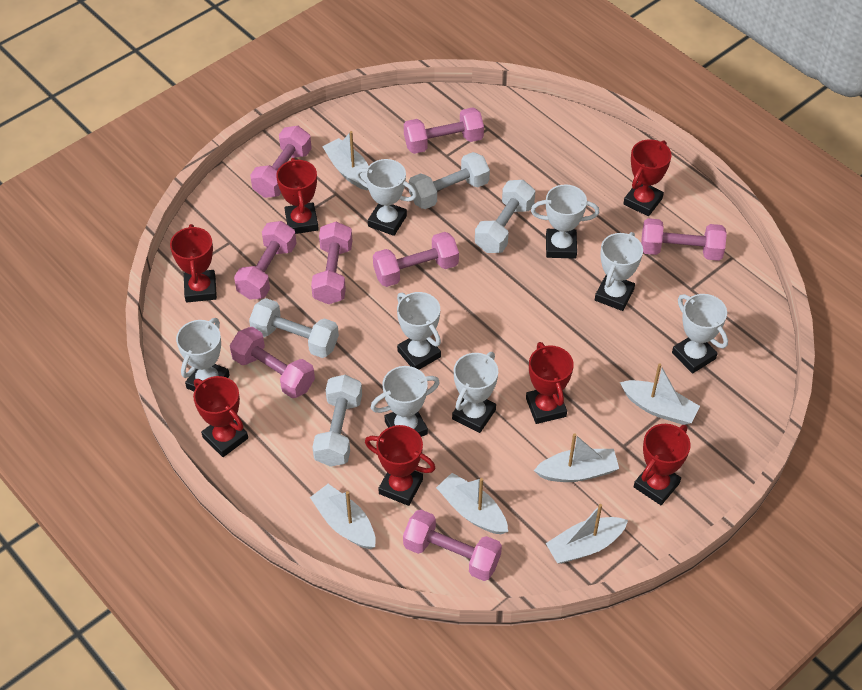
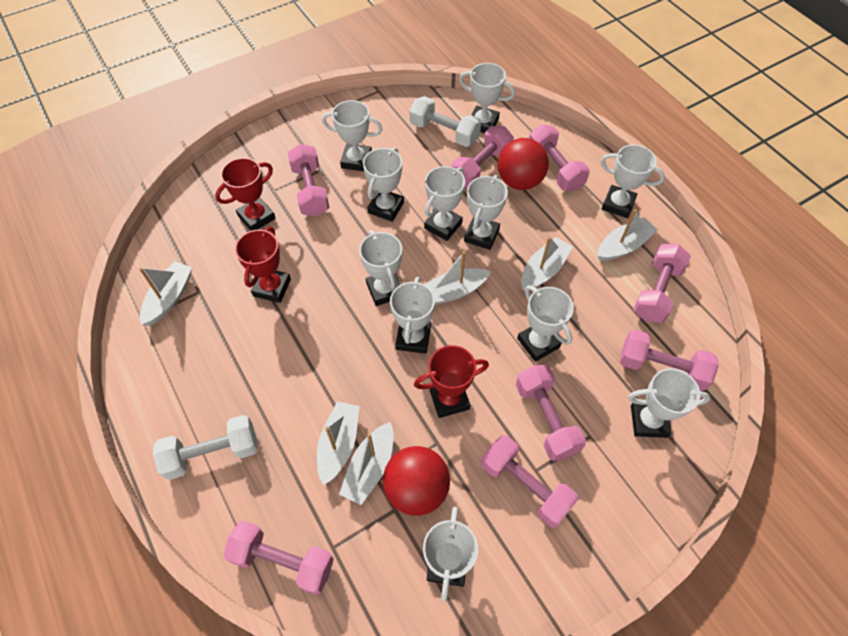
red ball: 0 -> 2
red trophy: 7 -> 3
white dumbbell: 4 -> 2
white trophy: 8 -> 11

